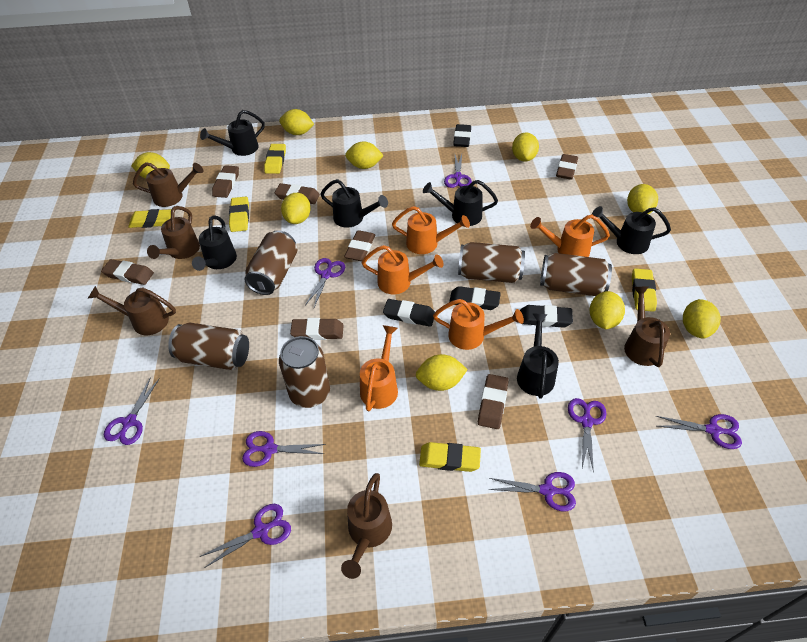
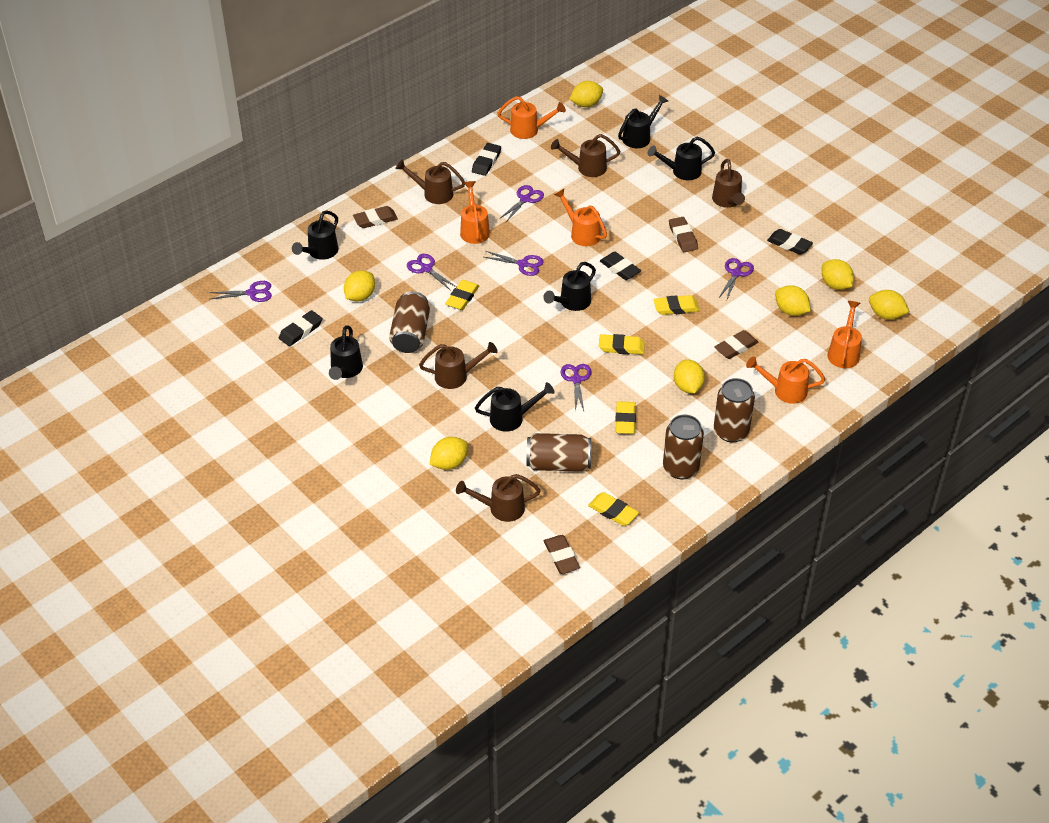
brown can: 5 -> 4
brown eraser: 7 -> 4
purple scissors: 8 -> 6
yellow lemon: 9 -> 7

